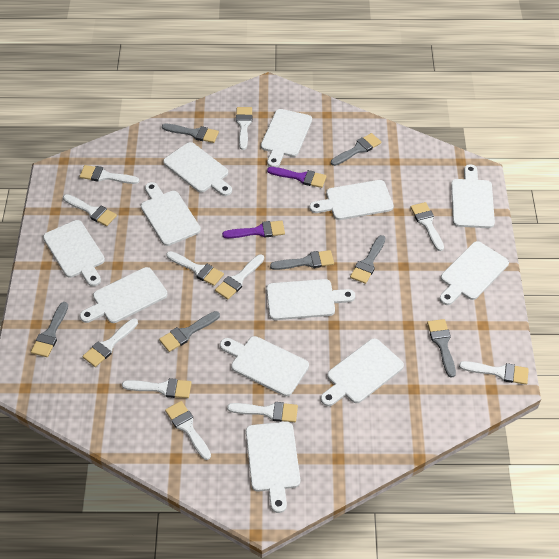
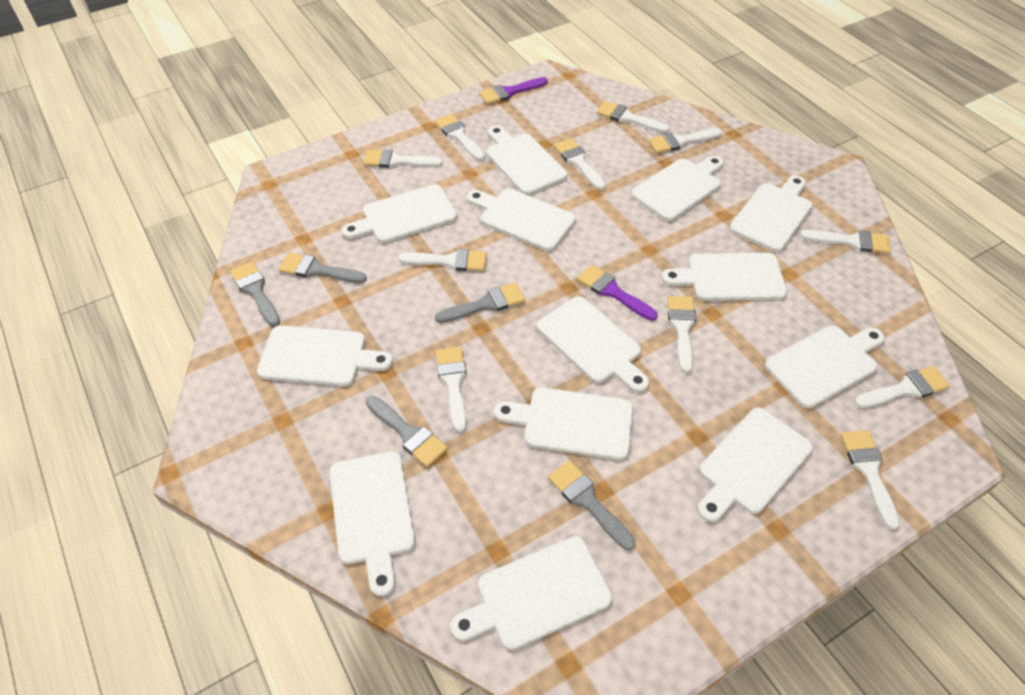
grey brush: 7 -> 5
white cutting board: 12 -> 13

